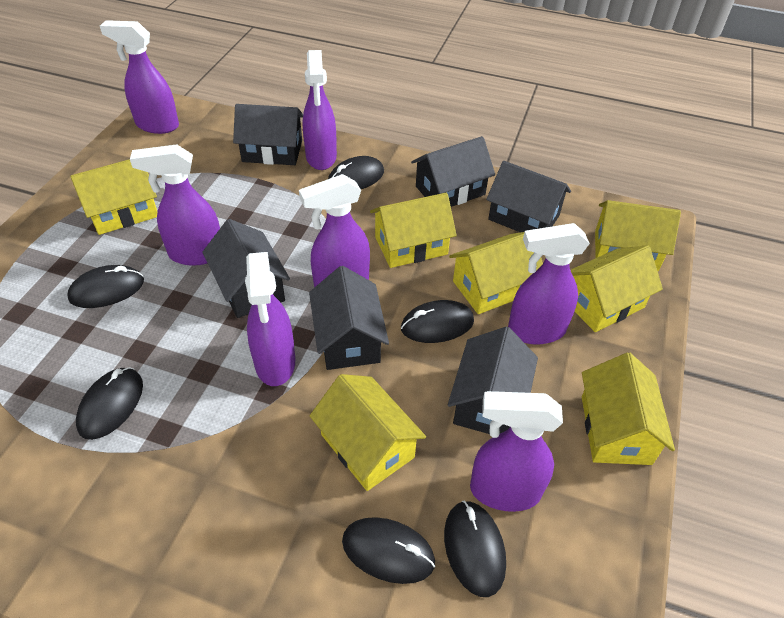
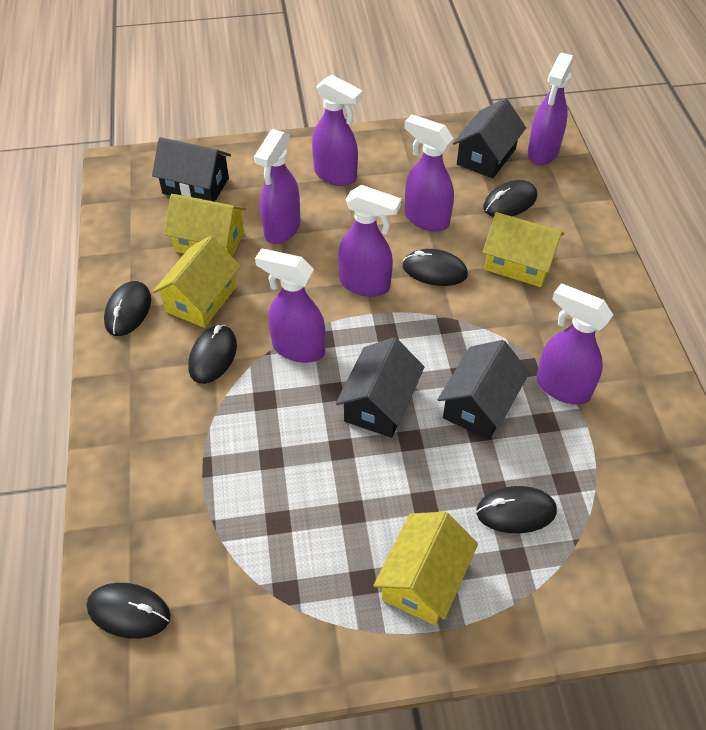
black house: 6 -> 4
yellow house: 7 -> 4

